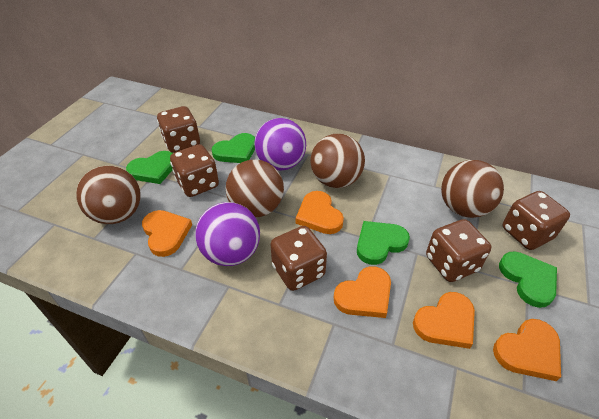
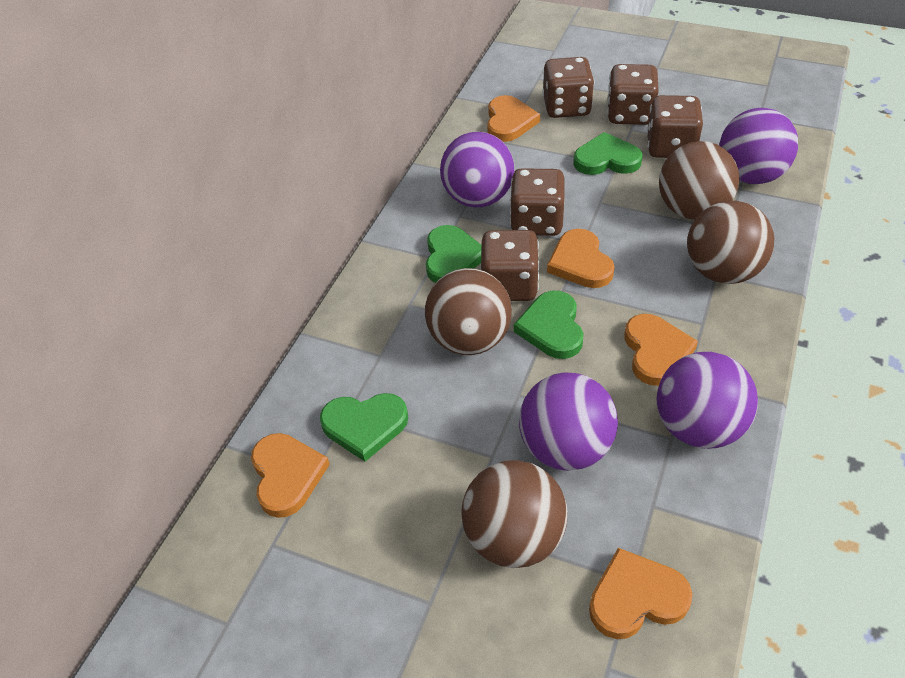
purple ball: 2 -> 4

